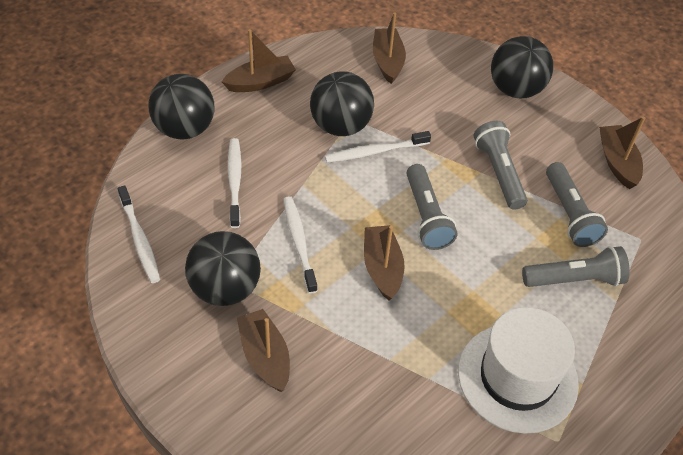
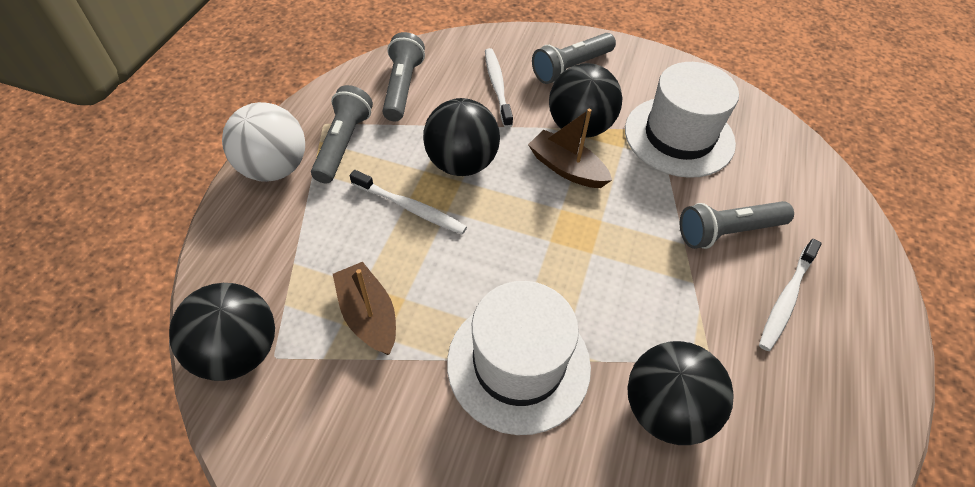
brown boat: 5 -> 2
white ball: 0 -> 1
white hat: 1 -> 2
white toothbrush: 4 -> 3

